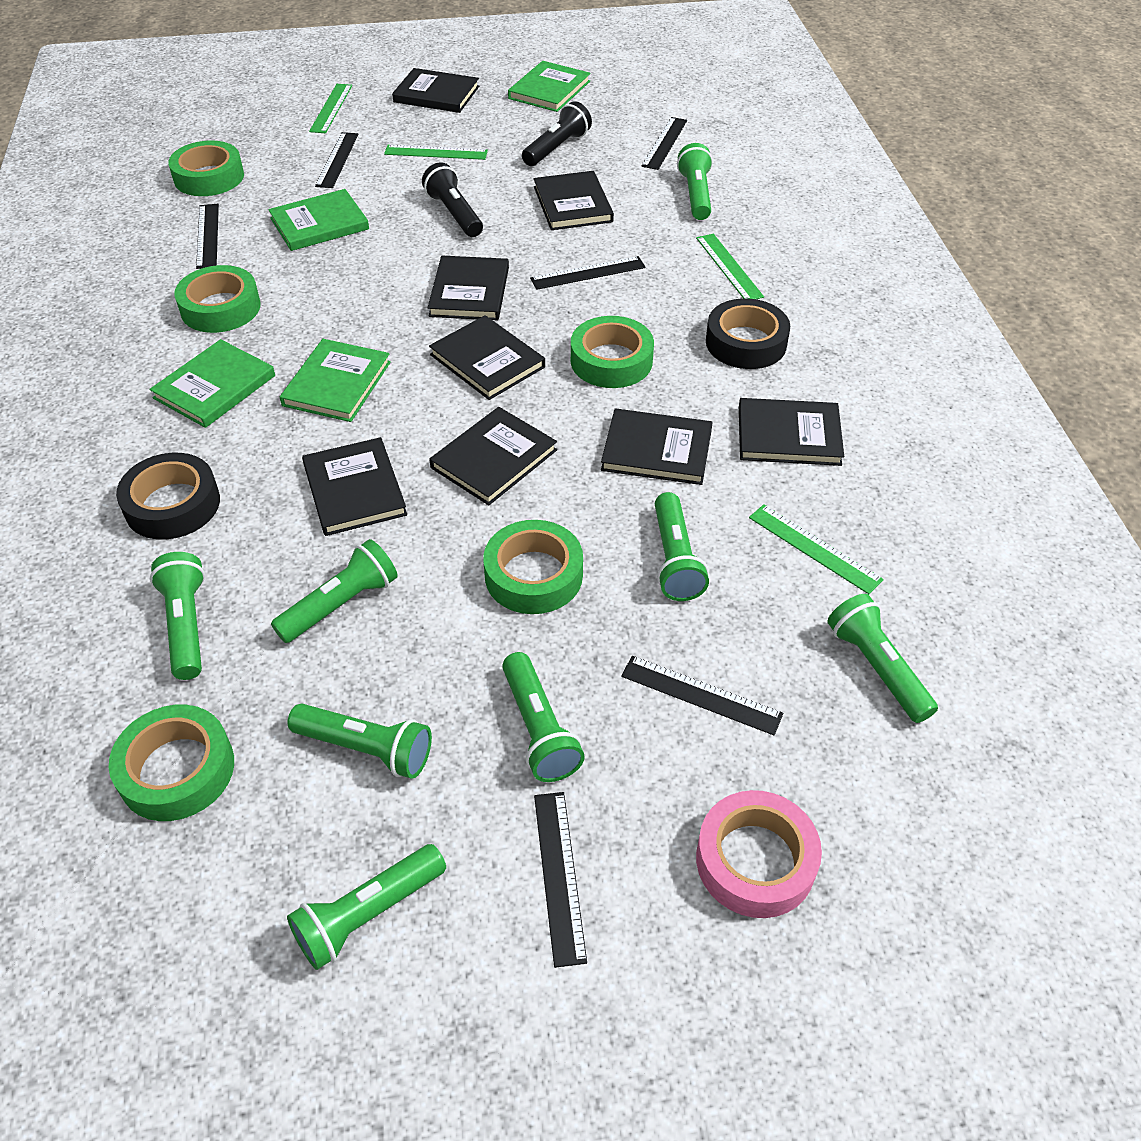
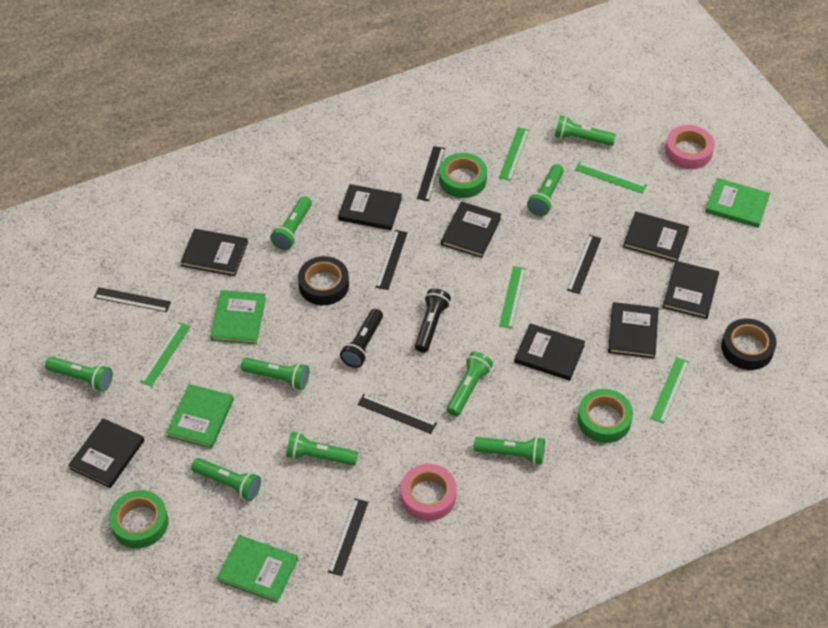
green flashlight: 8 -> 9
green ruler: 4 -> 5
green tape: 5 -> 3
pink tape: 1 -> 2

